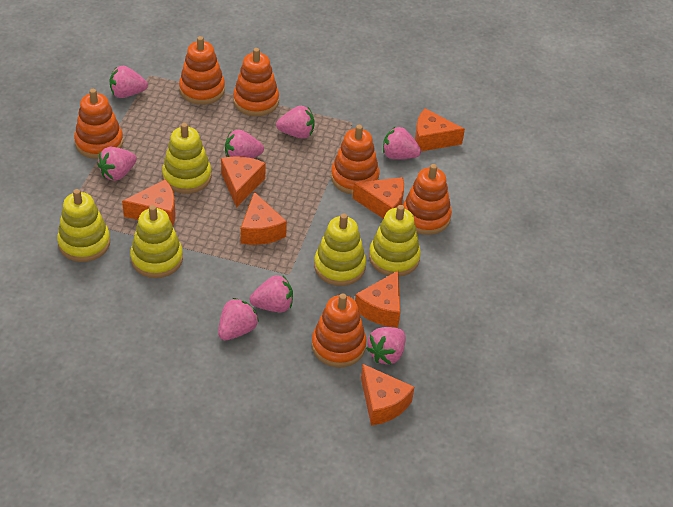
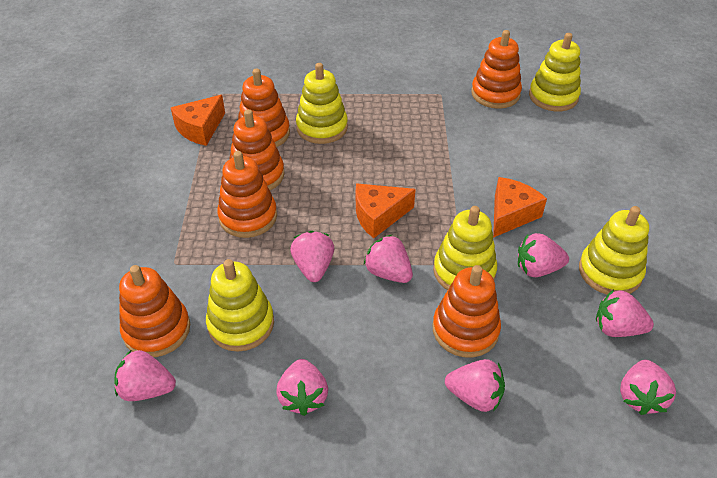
orange cheese: 7 -> 3

